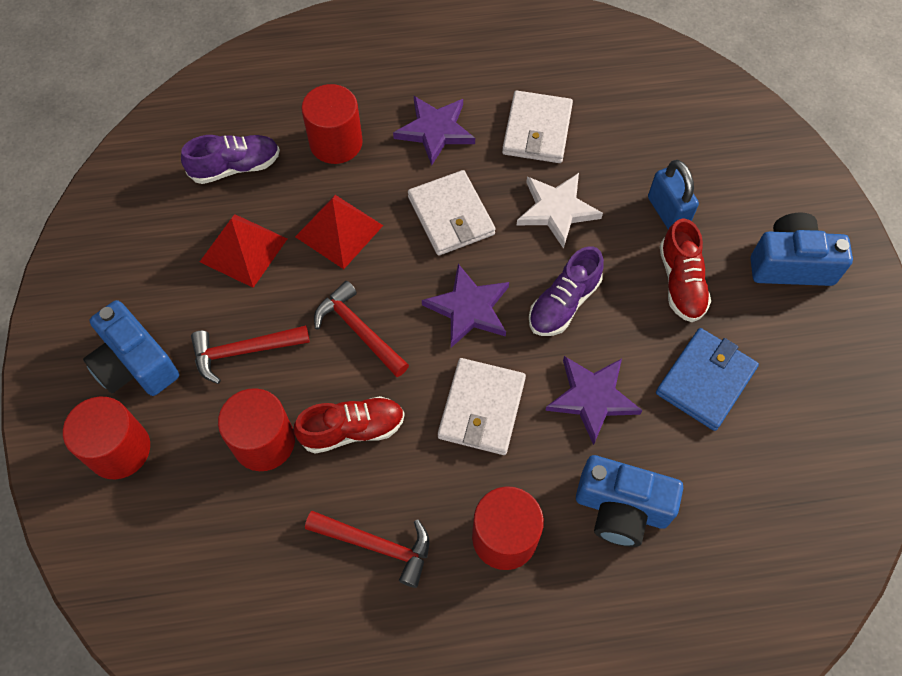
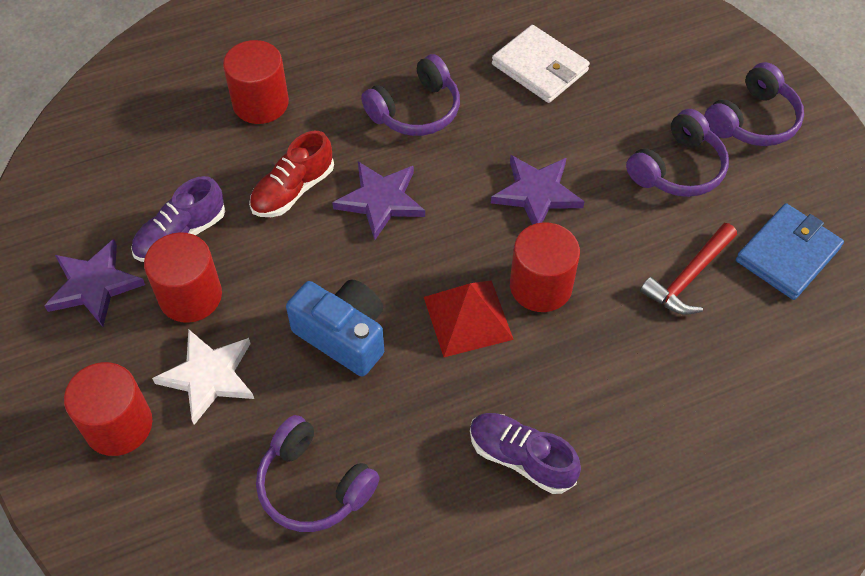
blue camera: 3 -> 1
blue padlock: 1 -> 0
purple headphones: 0 -> 4
red hammer: 3 -> 1
red pyramid: 2 -> 1
red shoe: 2 -> 1
white wallet: 3 -> 1

